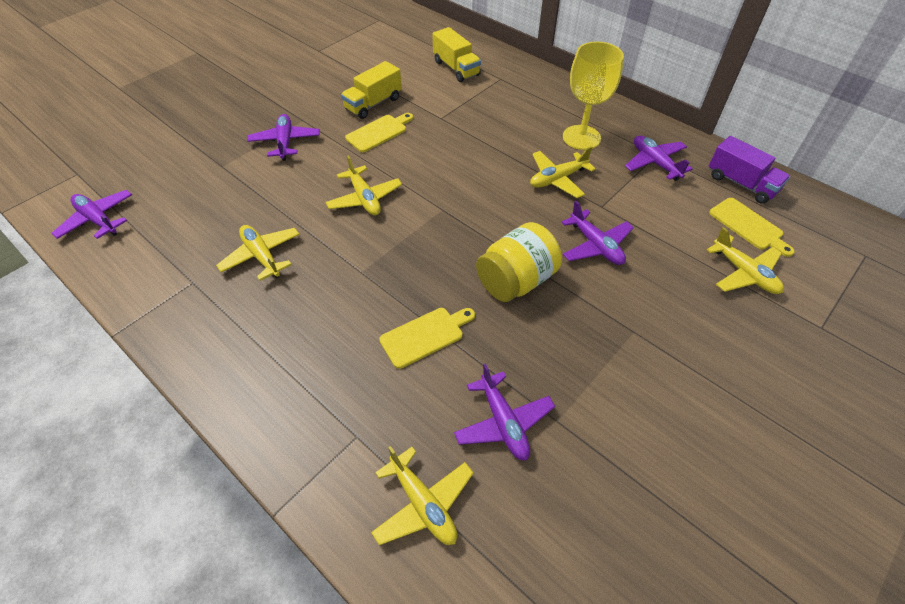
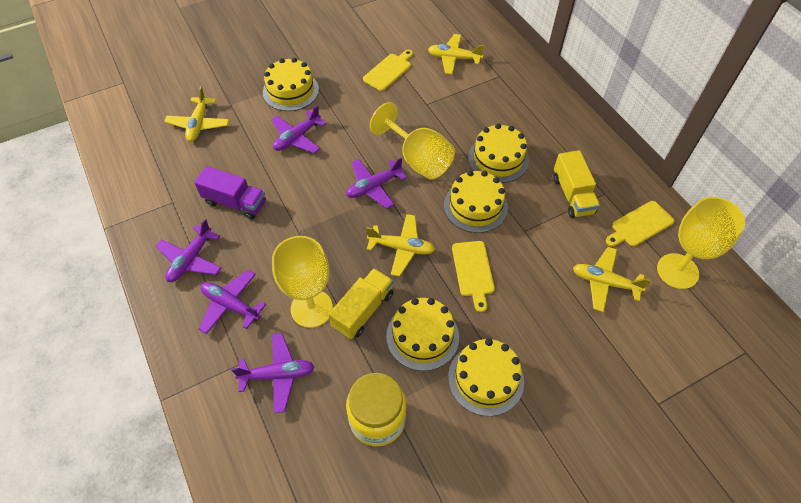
yellow cake: 0 -> 5
yellow goblet: 1 -> 3
yellow plane: 5 -> 4

